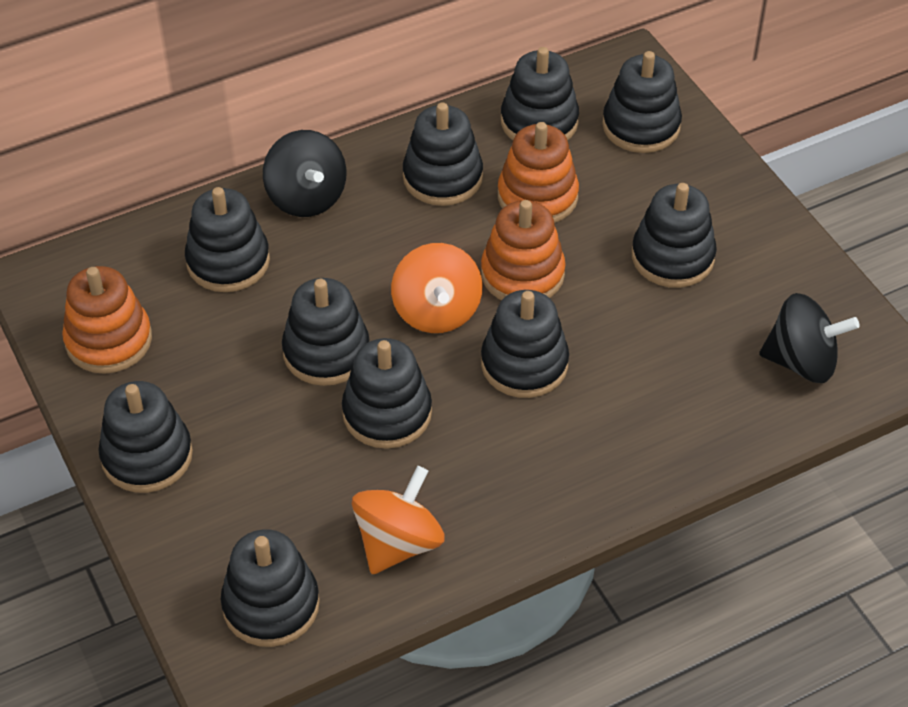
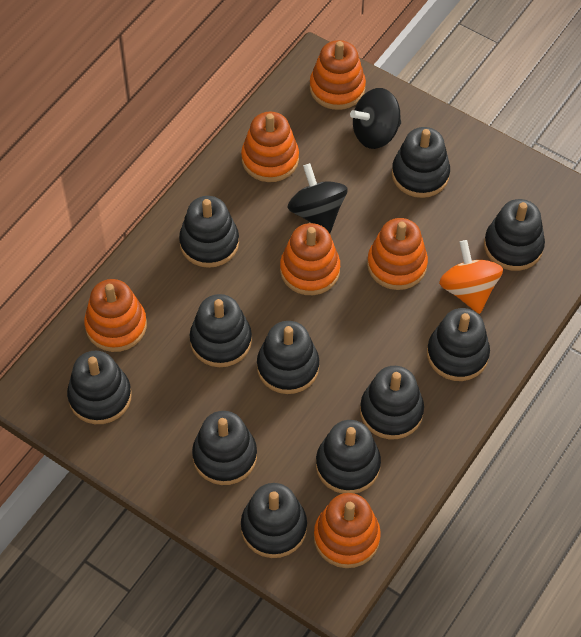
black stacking toy: 10 -> 11
orange spinning top: 2 -> 1
orange stacking toy: 3 -> 6

